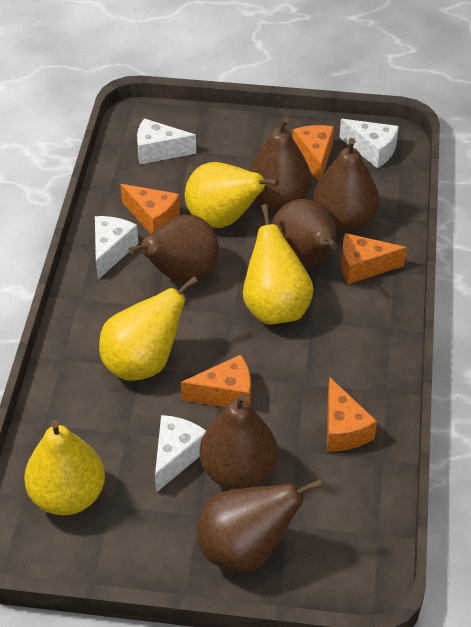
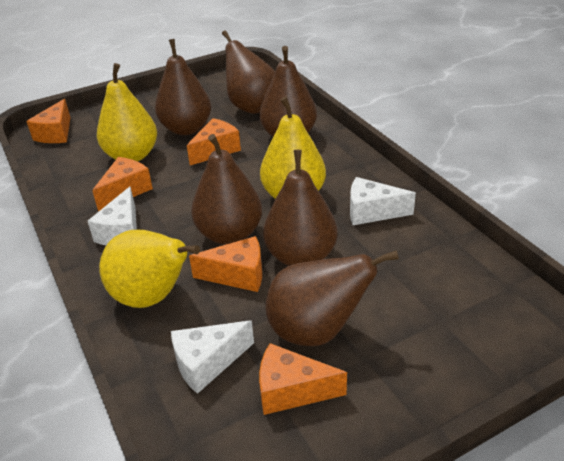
white cheese: 4 -> 3
yellow pear: 4 -> 3

